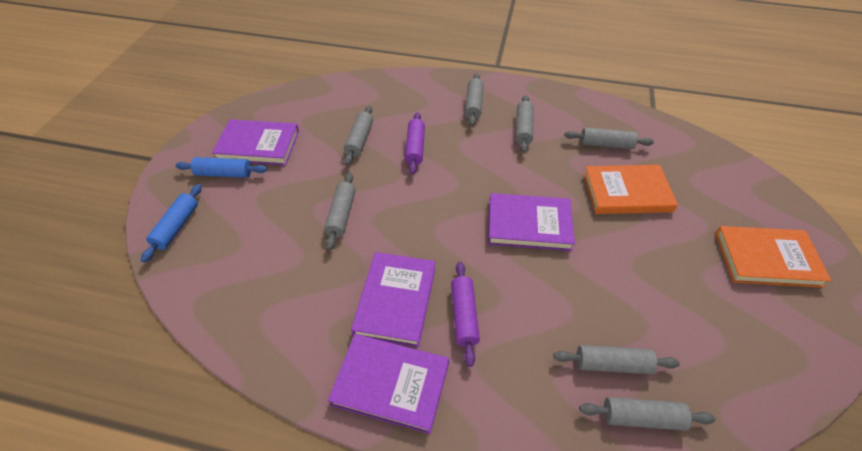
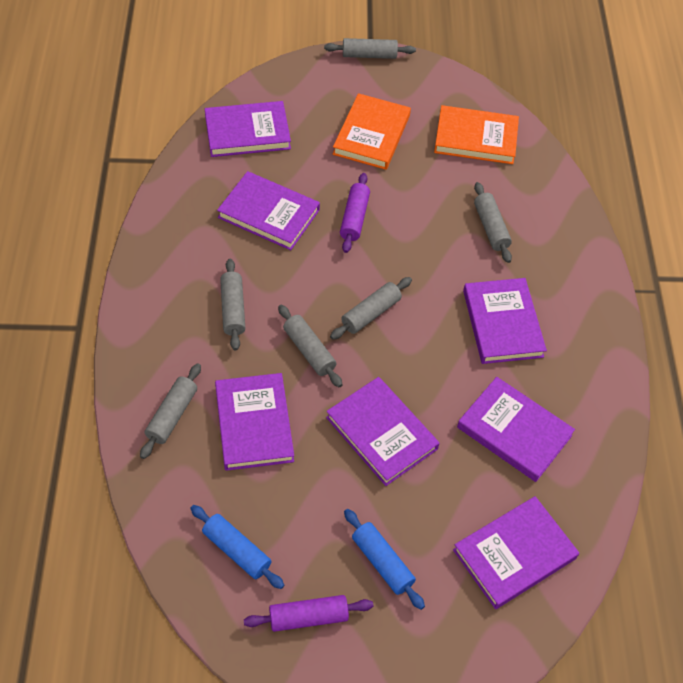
grey rolling pin: 7 -> 6
purple book: 4 -> 7

